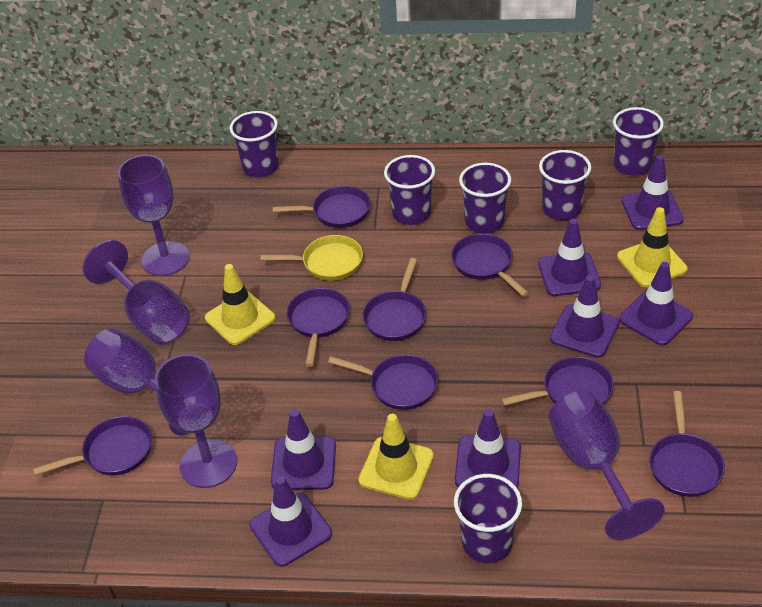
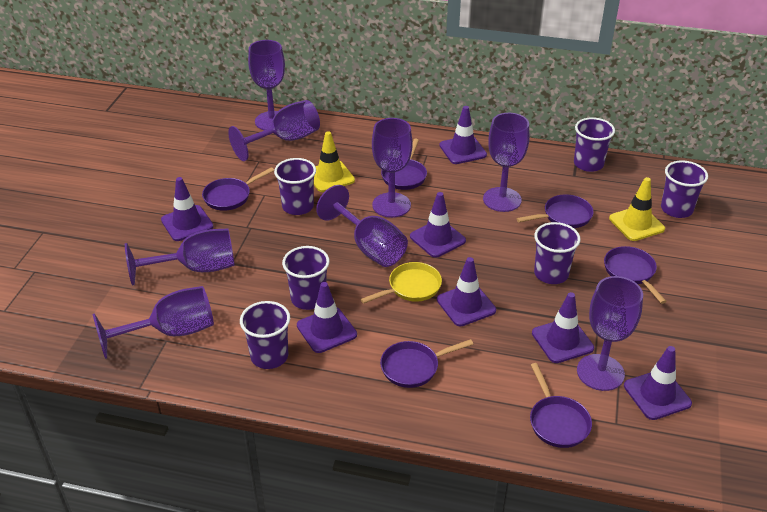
purple goblet: 5 -> 8
purple pan: 8 -> 6
yellow traffic cone: 3 -> 2

